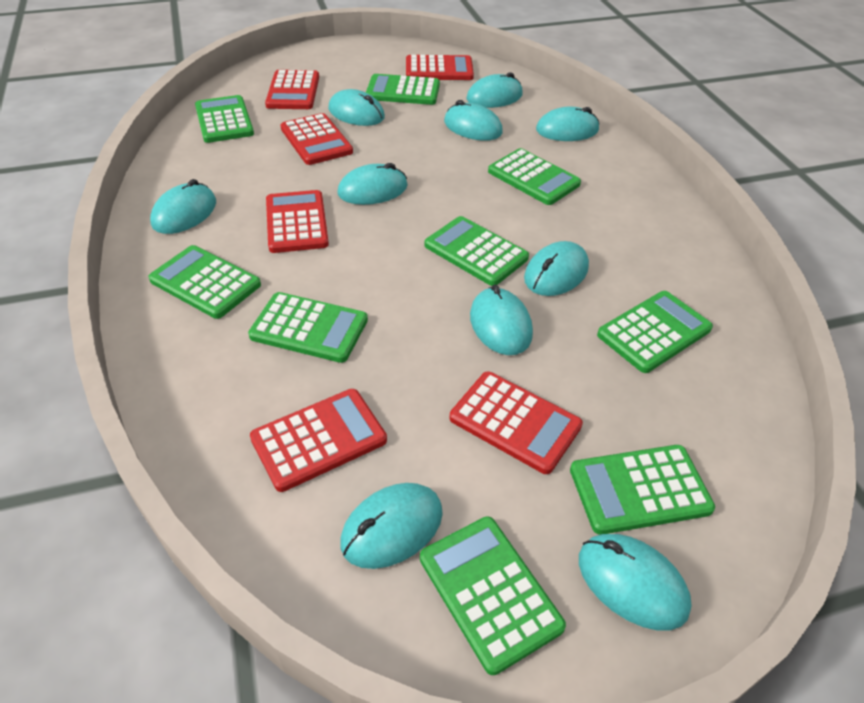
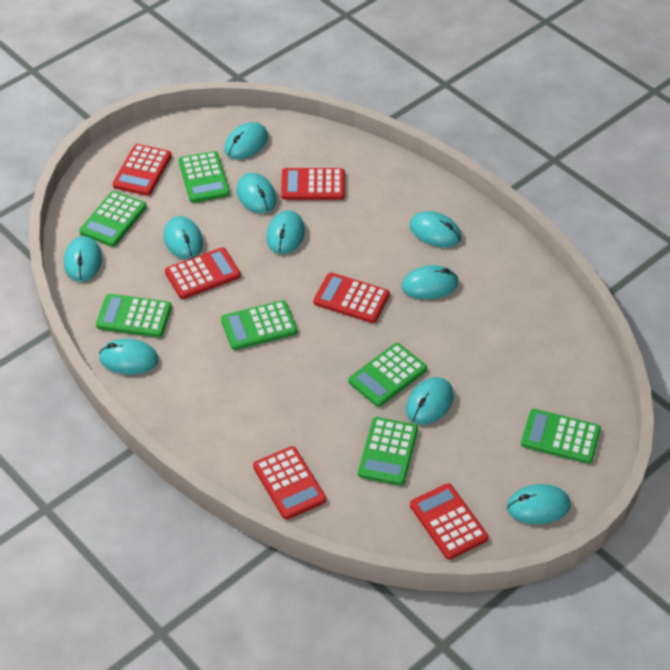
green calculator: 9 -> 7

